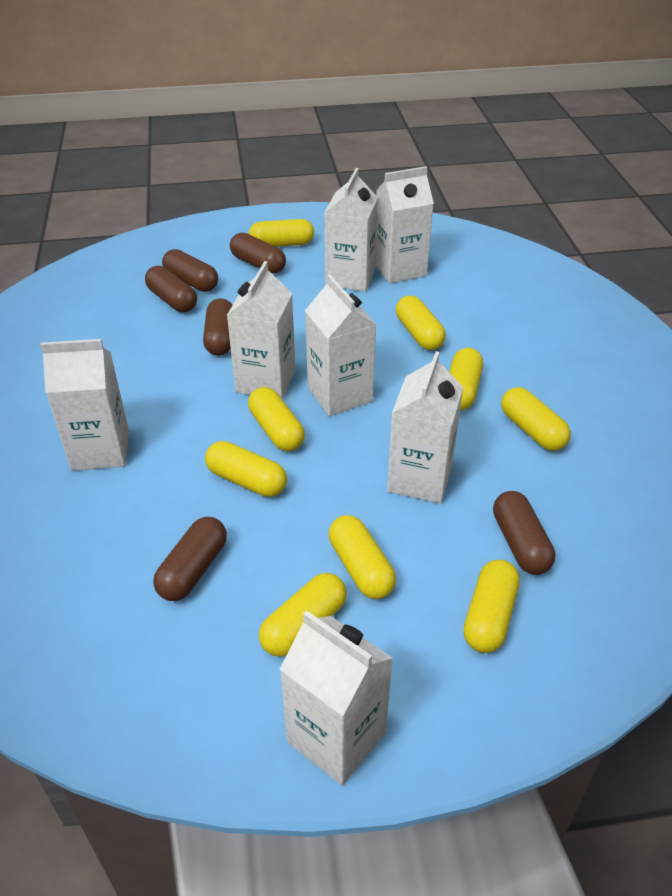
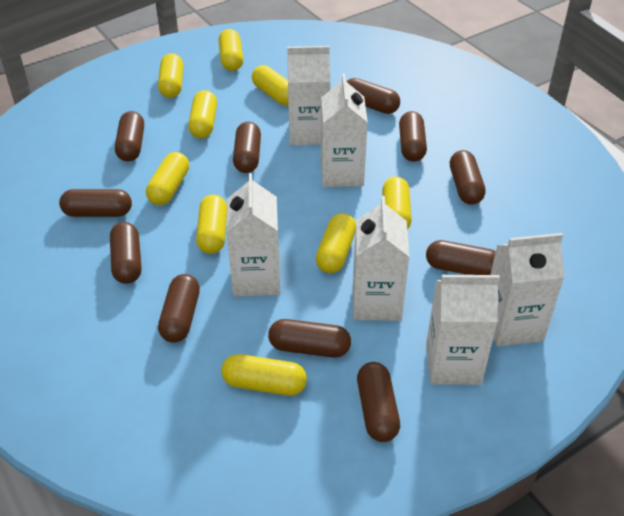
brown capsule: 6 -> 11
white carton: 7 -> 6

